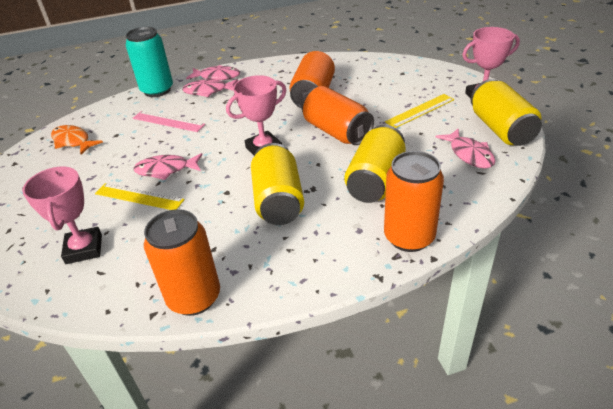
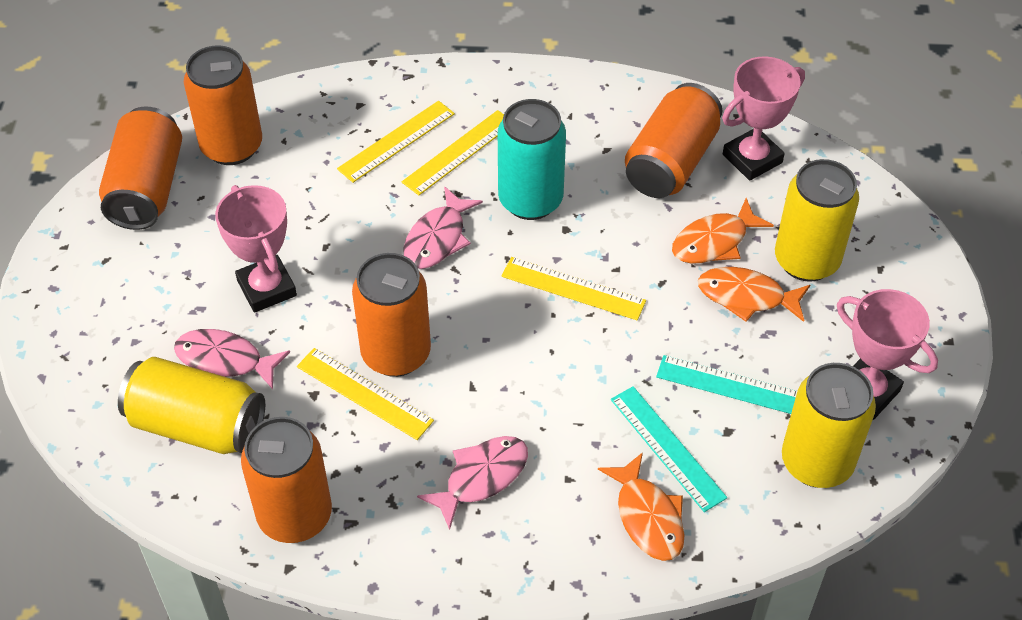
orange can: 4 -> 5
orange fish: 1 -> 3
pink fish: 4 -> 3
pink ruler: 1 -> 0
turquoise ruler: 0 -> 2
yellow ruler: 2 -> 4

